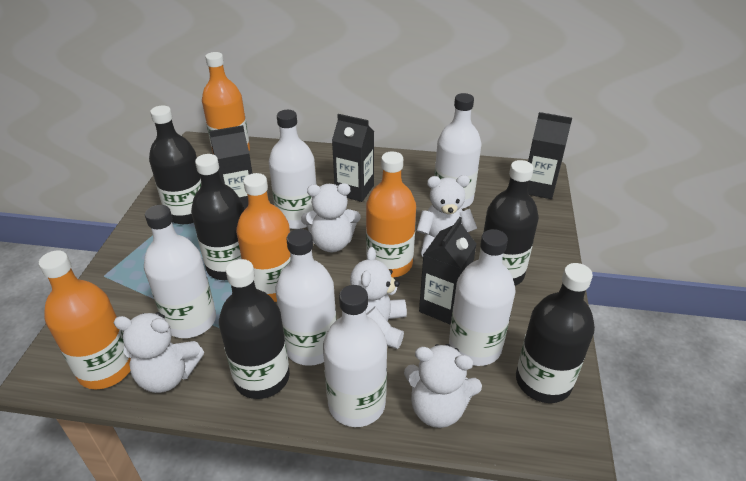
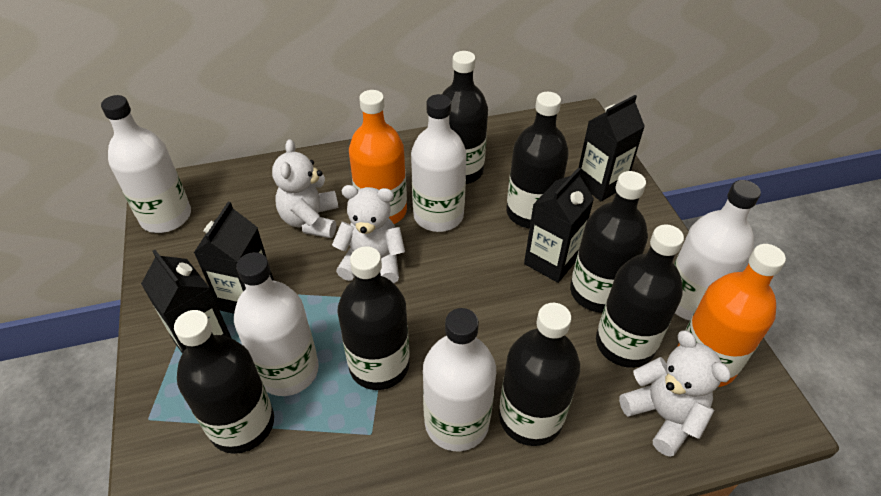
black bottle: 5 -> 7
orange bottle: 4 -> 2
white bottle: 6 -> 5
white teddy bear: 5 -> 3

